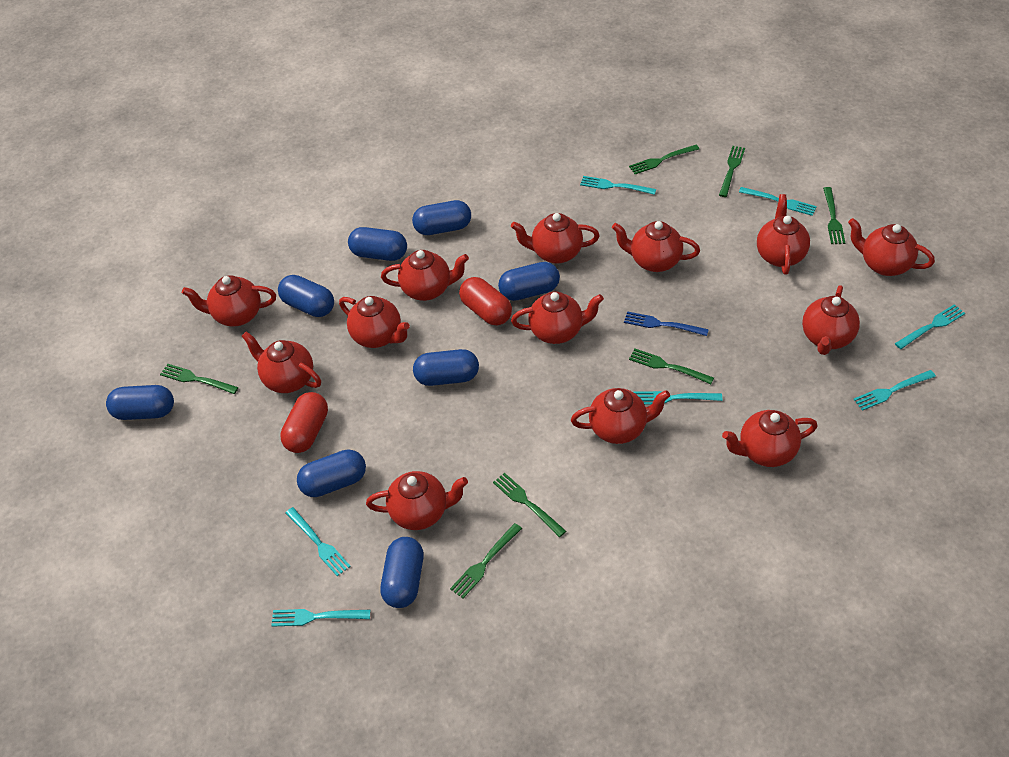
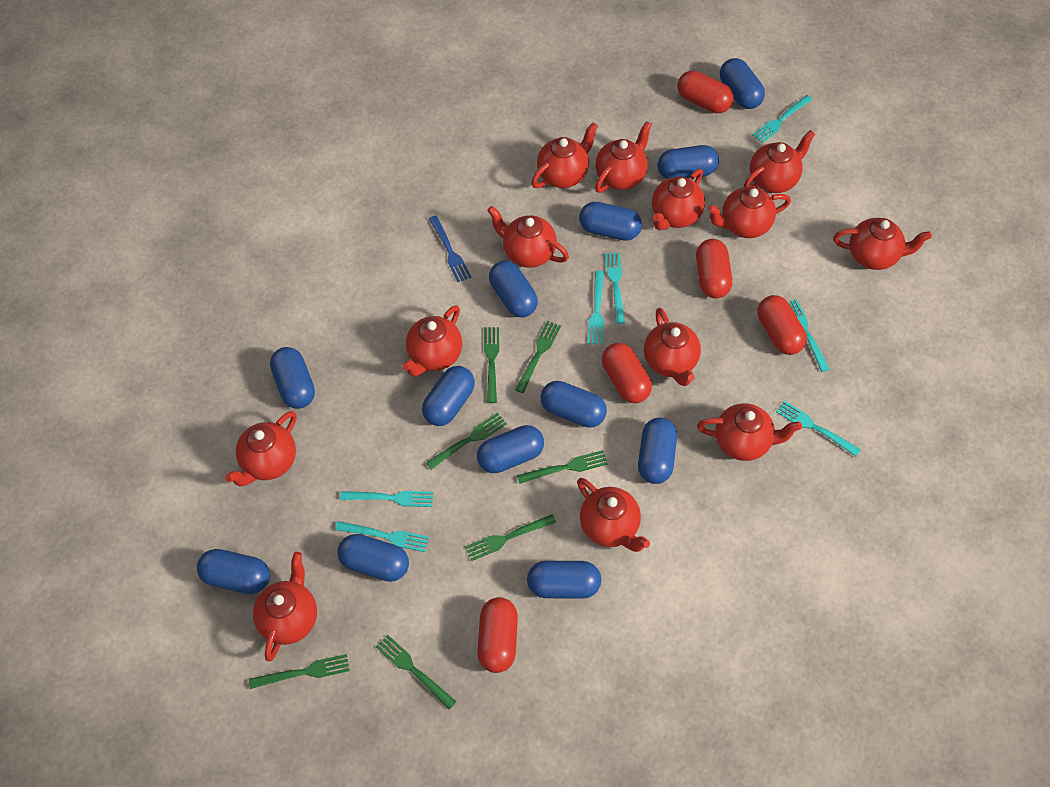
blue capsule: 8 -> 12
red capsule: 2 -> 5

